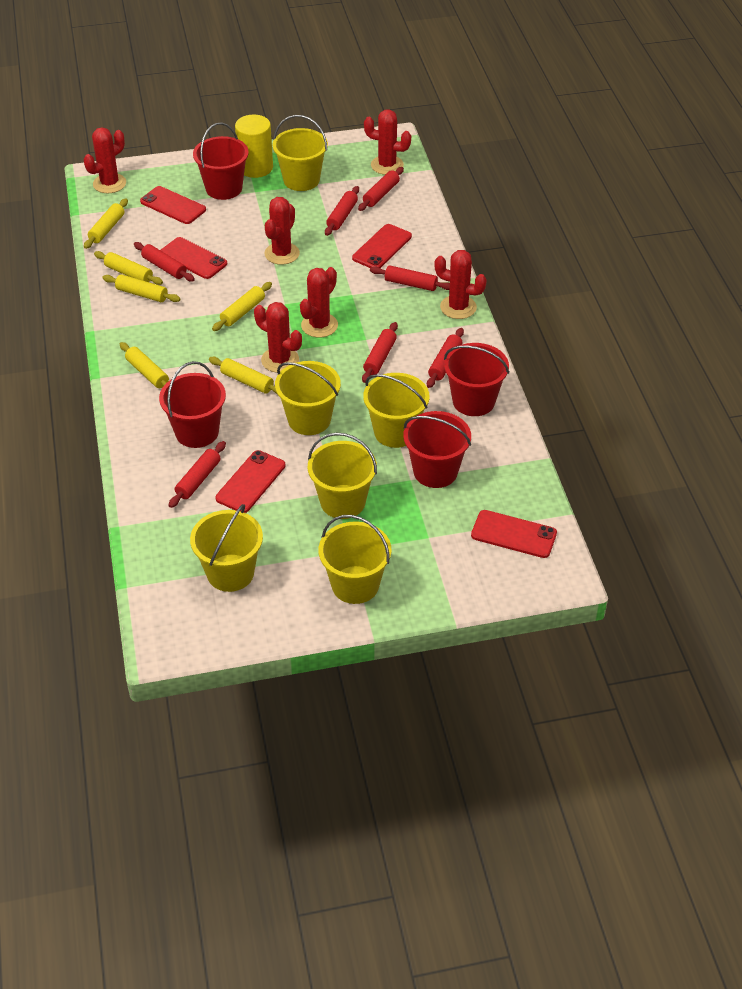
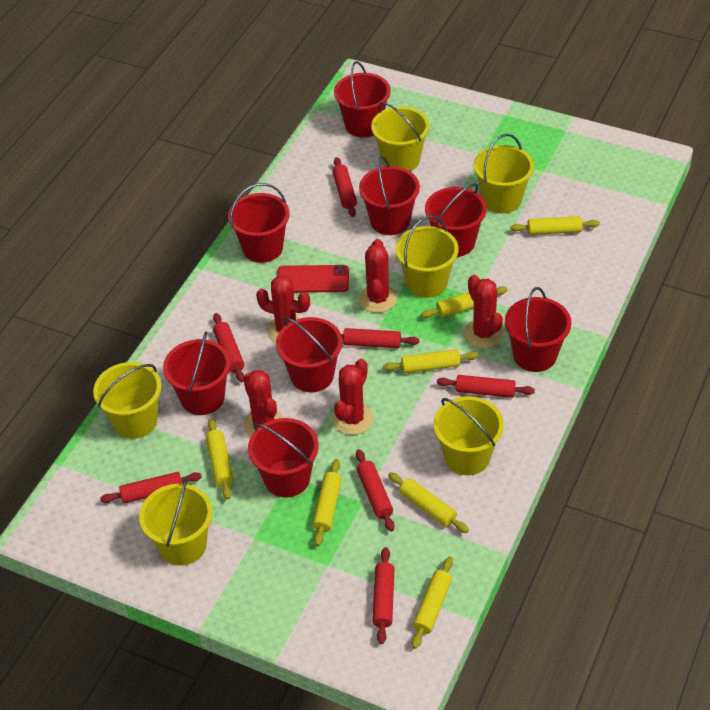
red bucket: 4 -> 8
red cactus: 6 -> 5
red phone: 5 -> 1
yellow cylinder: 1 -> 0
yellow rolling pin: 6 -> 7

